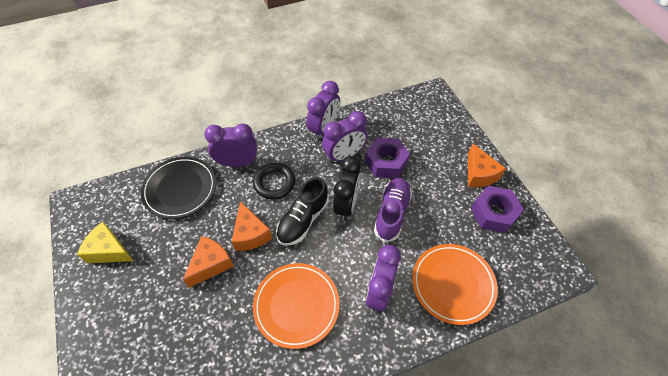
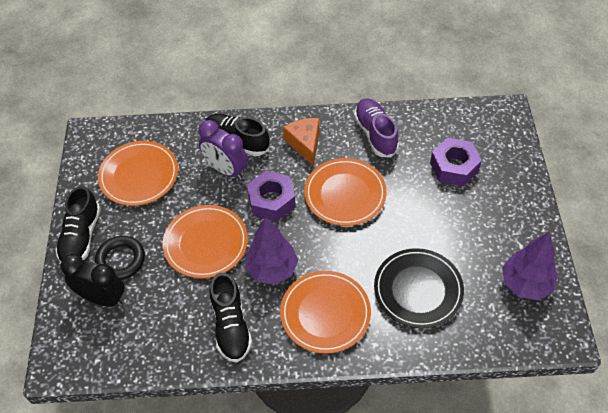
black shoe: 1 -> 3
orange cheese: 3 -> 1
orange plate: 2 -> 4
purple clock: 4 -> 1
purple tree: 0 -> 2
yellow cheese: 1 -> 0

